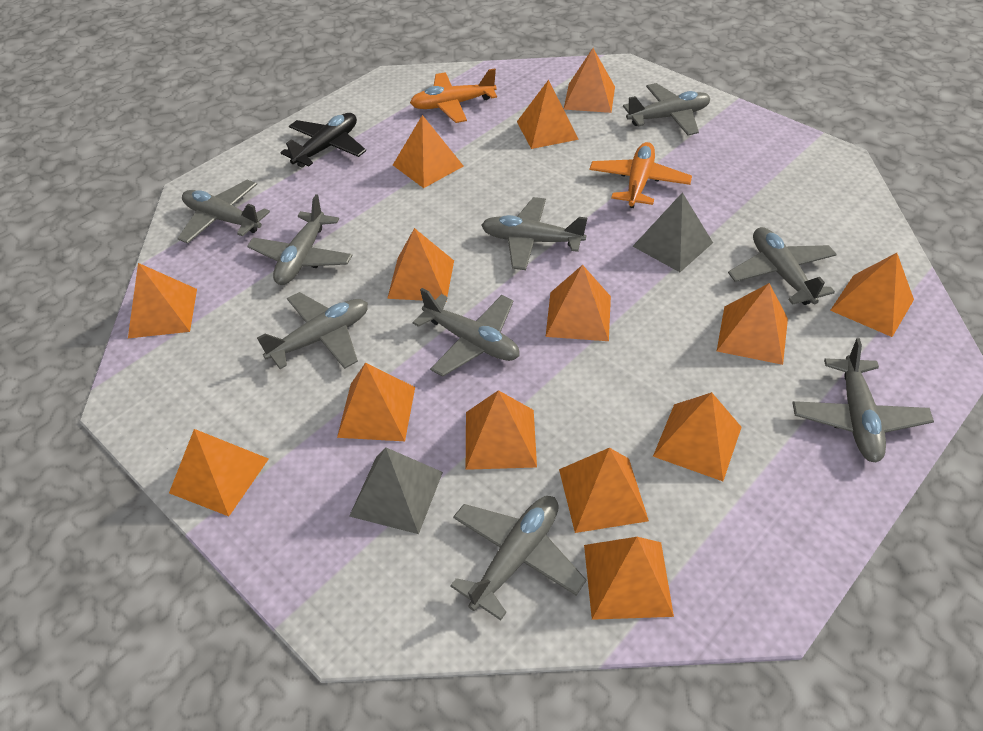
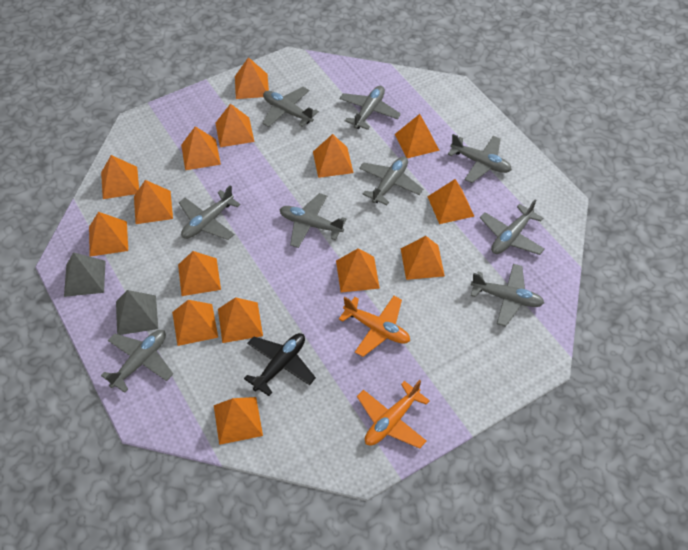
orange pyramid: 14 -> 15

